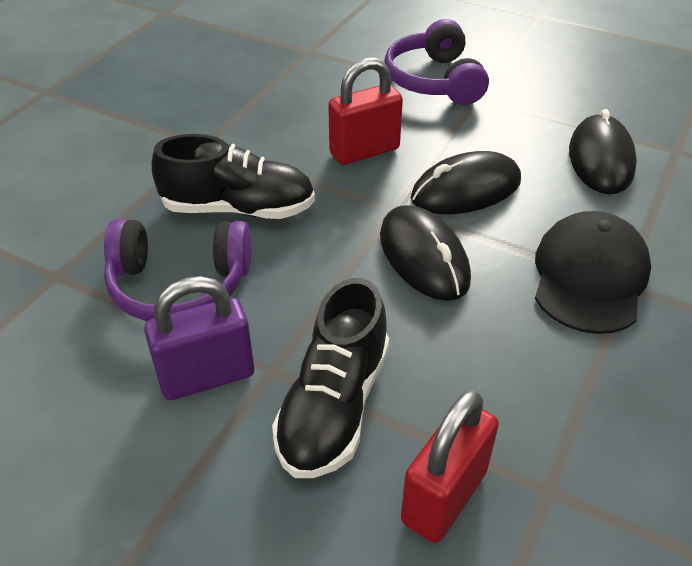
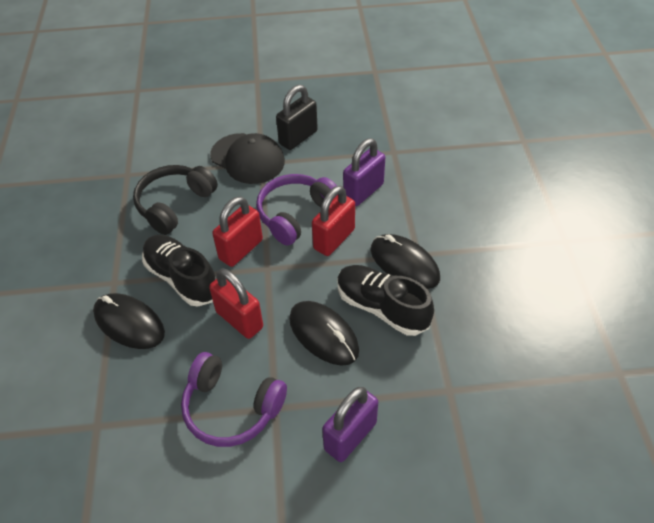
black headphones: 0 -> 1
black padlock: 0 -> 1
purple padlock: 1 -> 2
red padlock: 2 -> 3

